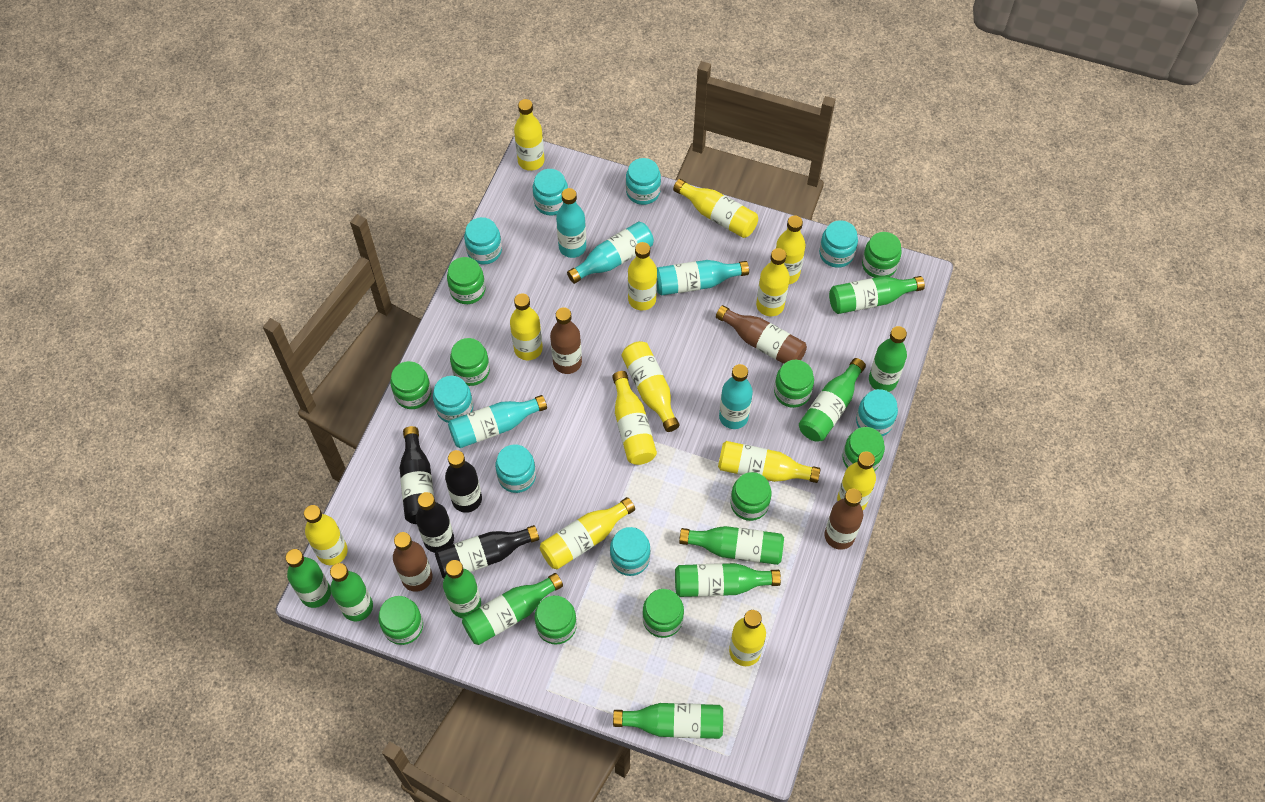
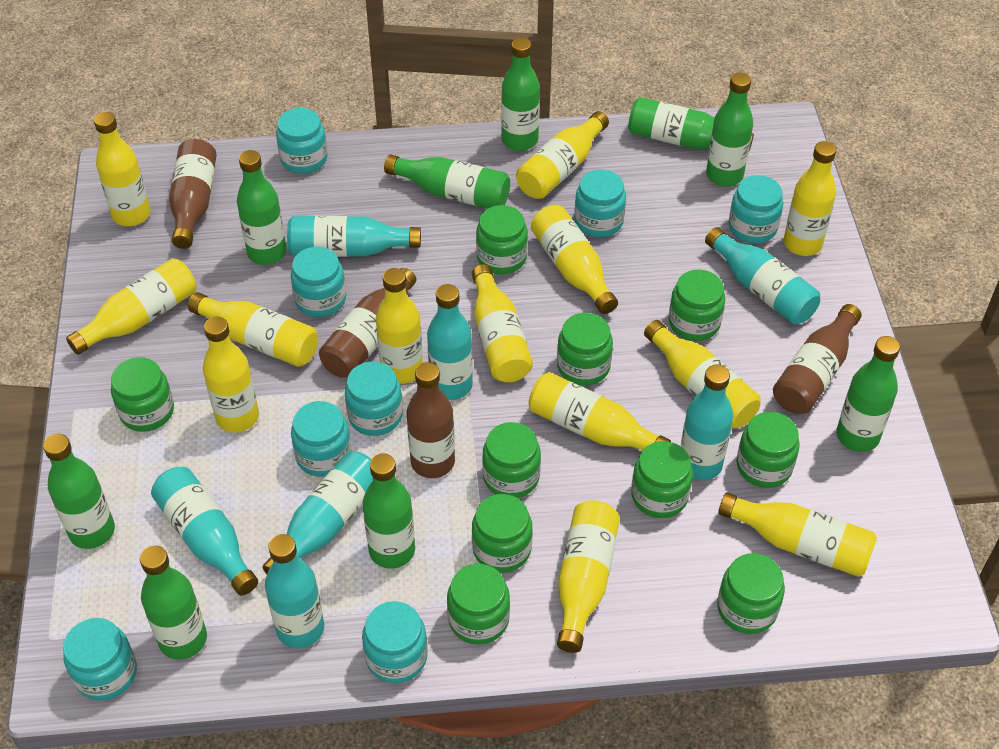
black bottle: 4 -> 0
green bottle: 10 -> 9
turquoise bottle: 5 -> 7

